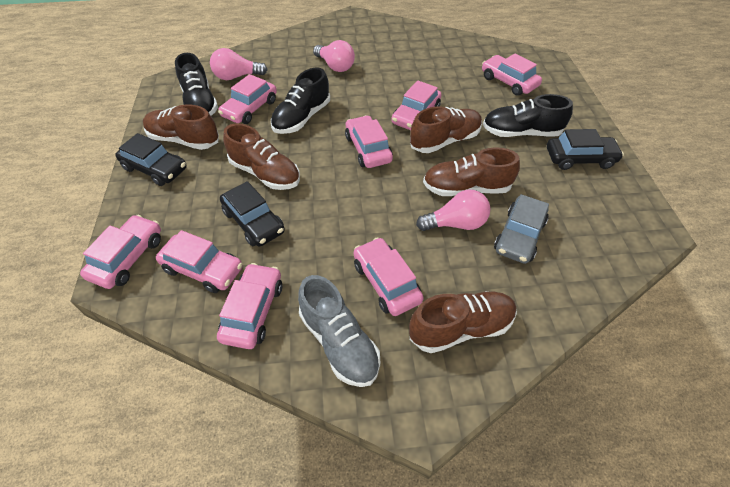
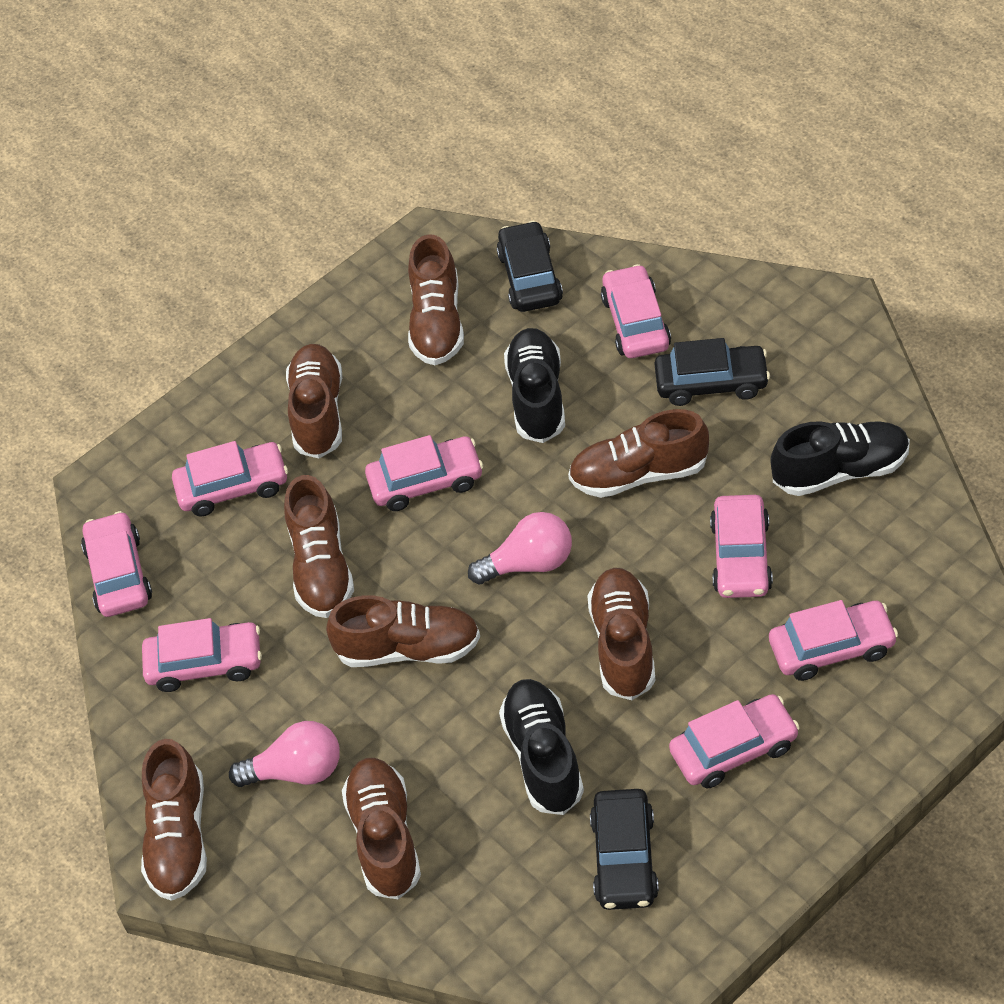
brown shoe: 5 -> 8
grey car: 1 -> 0
grey shoe: 1 -> 0
pink light bulb: 3 -> 2

